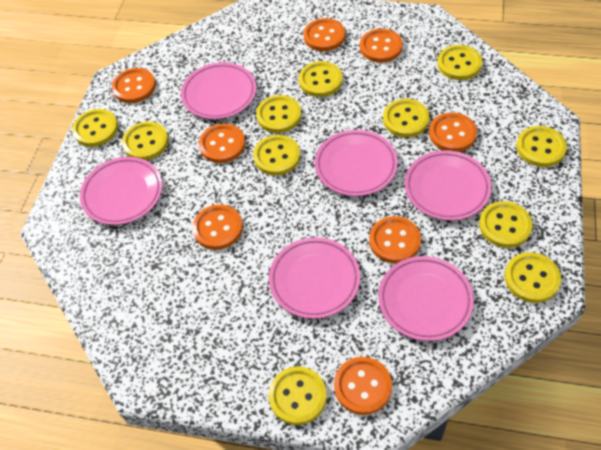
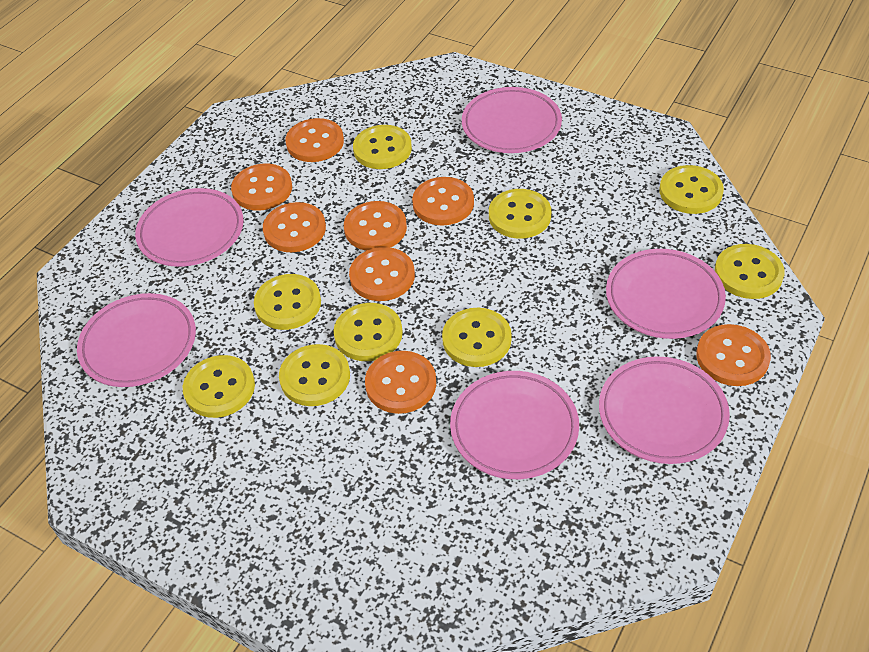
yellow button: 11 -> 9

